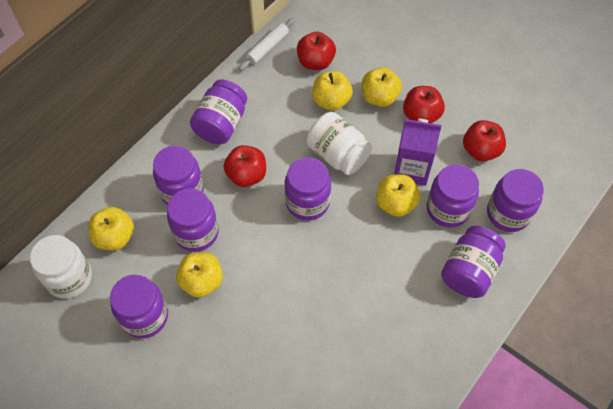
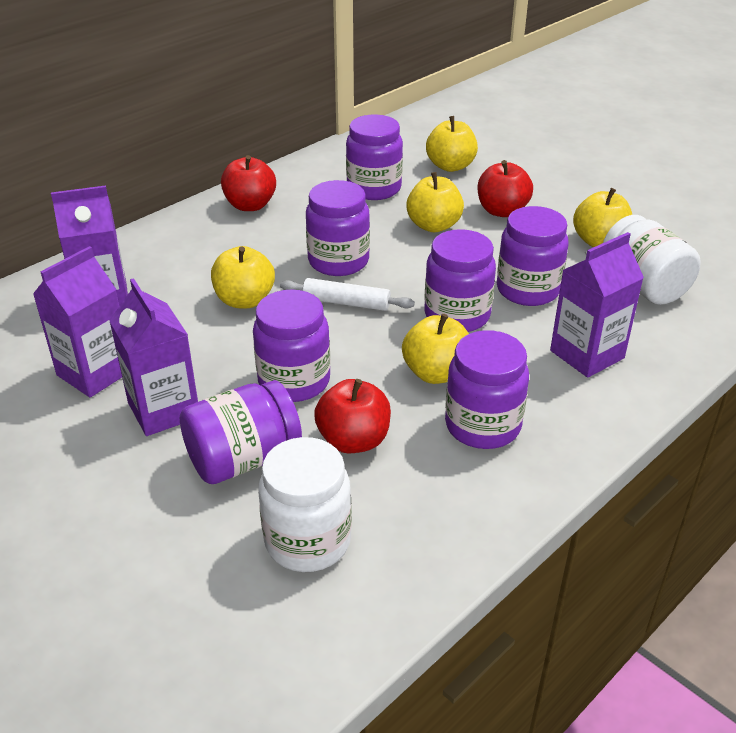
purple carton: 1 -> 4
purple jar: 8 -> 7
red apple: 4 -> 3

